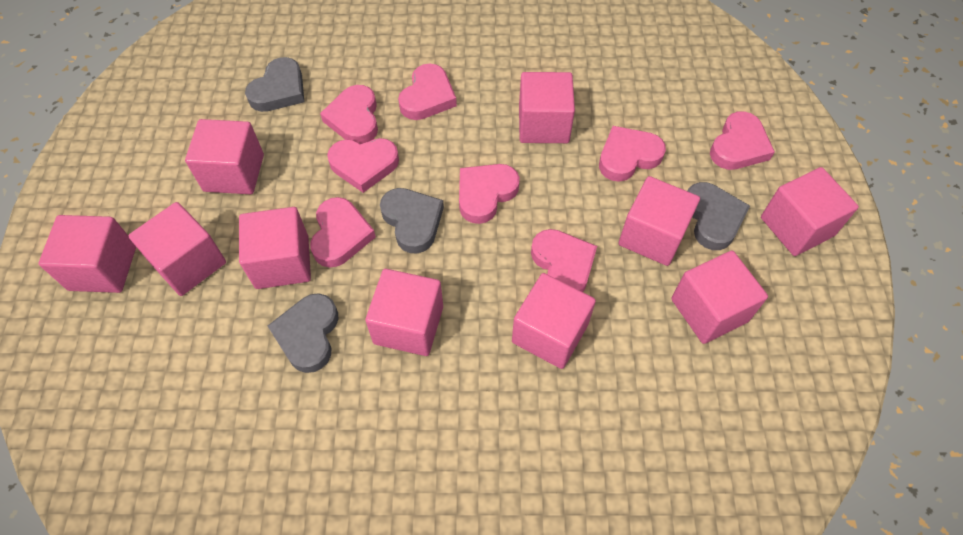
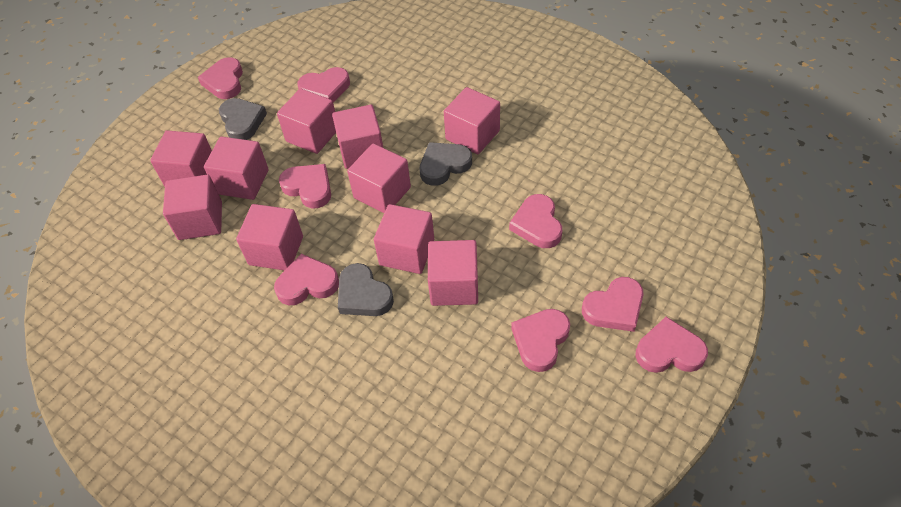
grey heart: 4 -> 3

